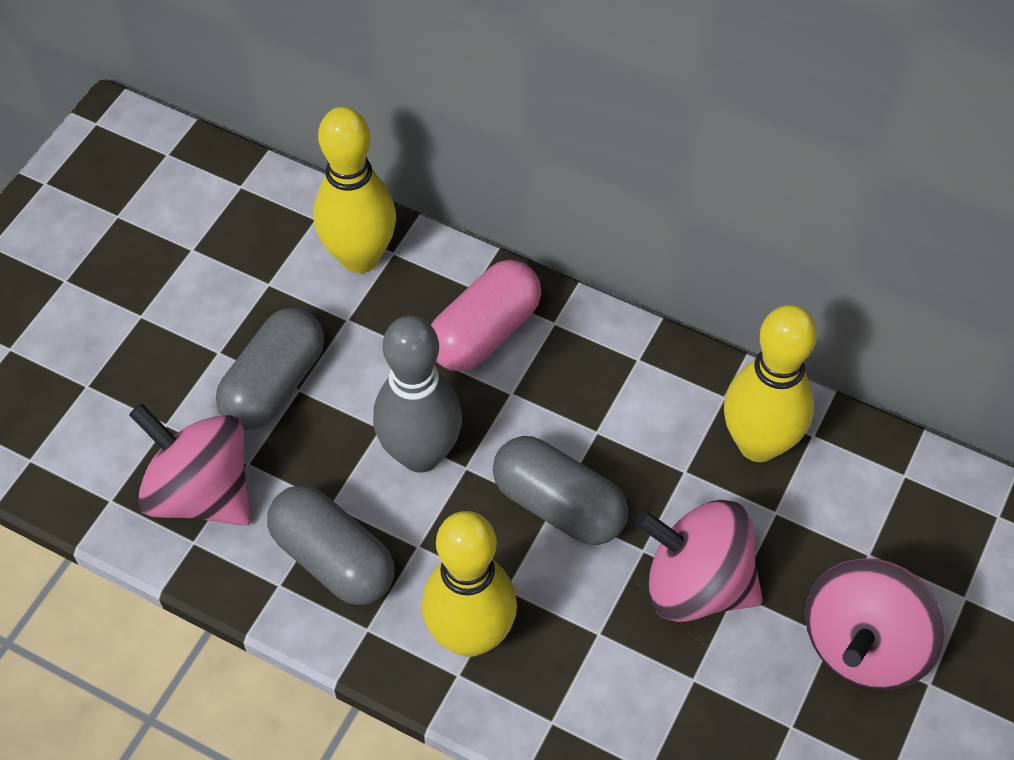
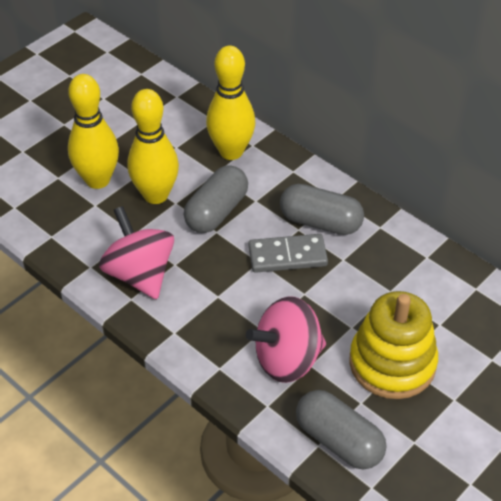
grey bowling pin: 1 -> 0
grey domino: 0 -> 1
pink capsule: 1 -> 0
pink spinning top: 3 -> 2
yellow stacking toy: 0 -> 1

